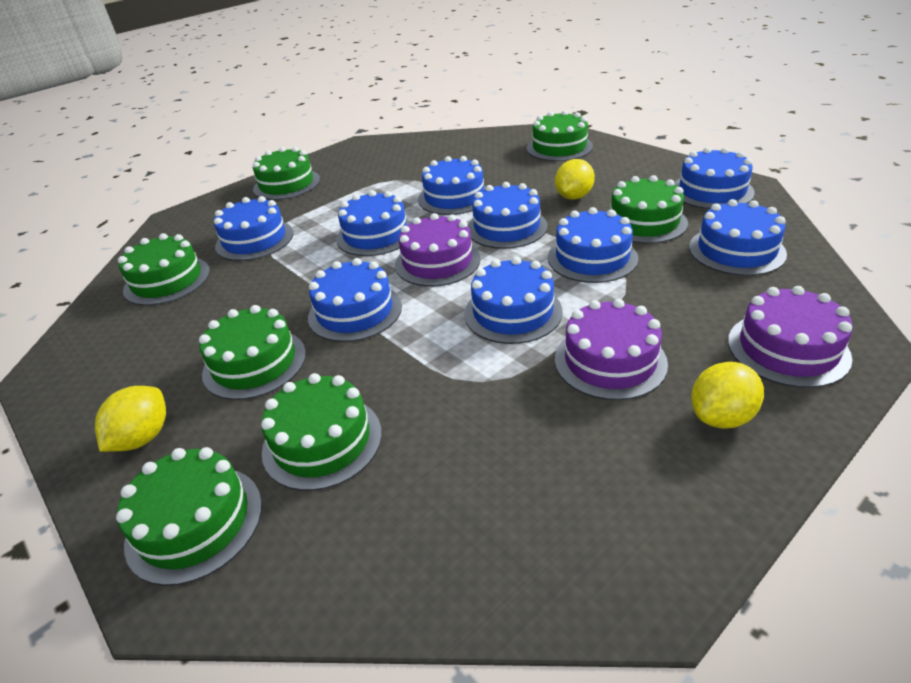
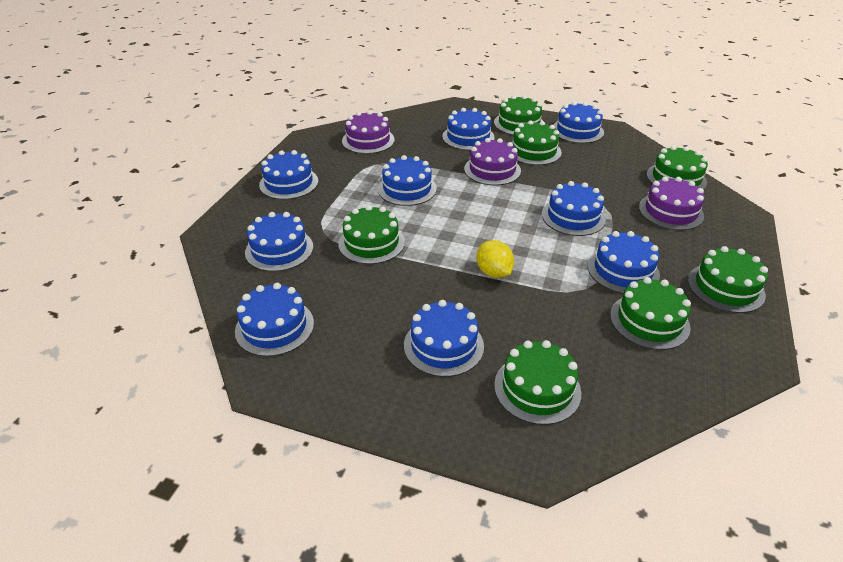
yellow lemon: 3 -> 1

